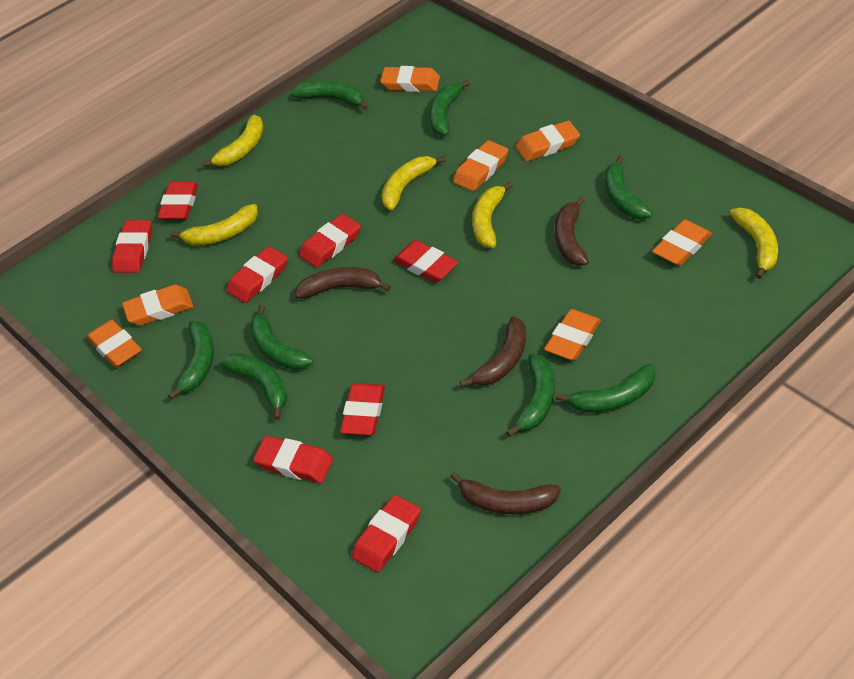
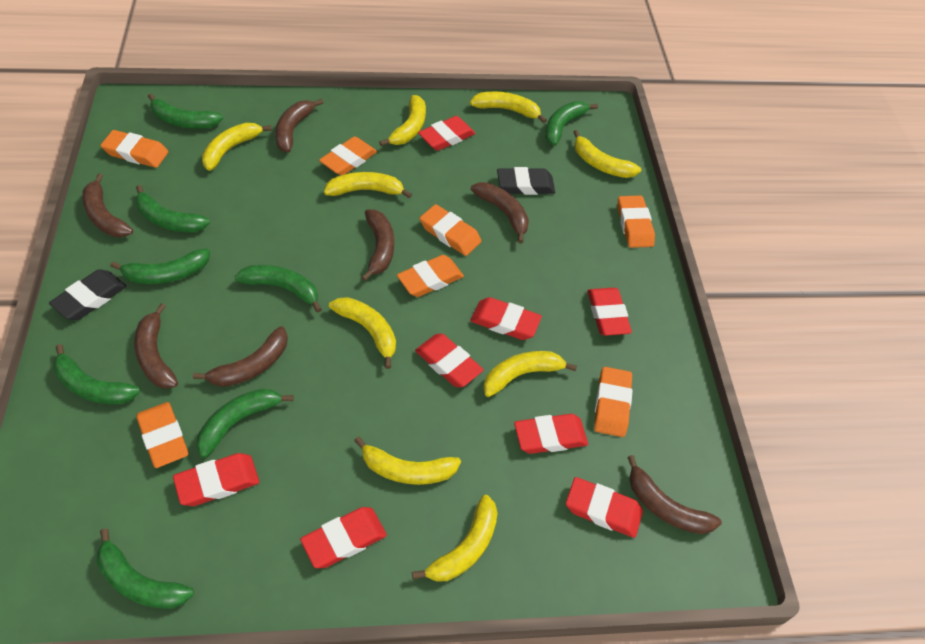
black eraser: 0 -> 2
brown banana: 4 -> 7
yellow banana: 5 -> 9

